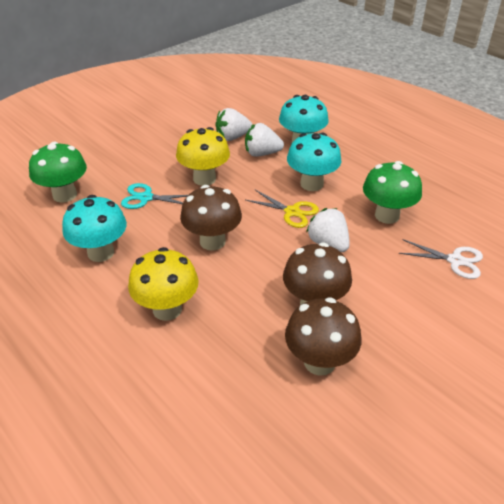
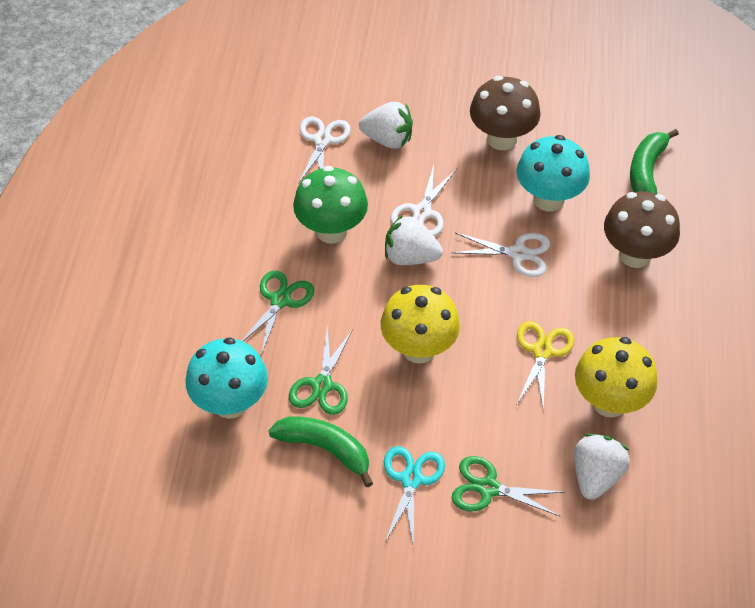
brown mushroom: 3 -> 2
green banana: 0 -> 2
green mushroom: 2 -> 1
green scissors: 0 -> 3
turquoise mushroom: 3 -> 2
white scissors: 1 -> 3

